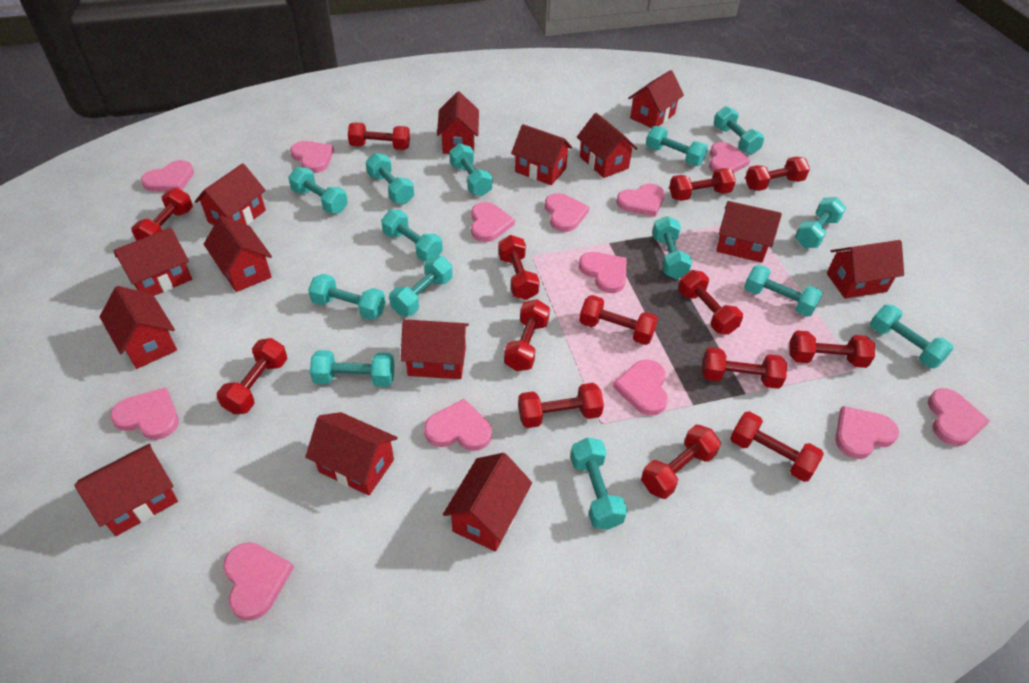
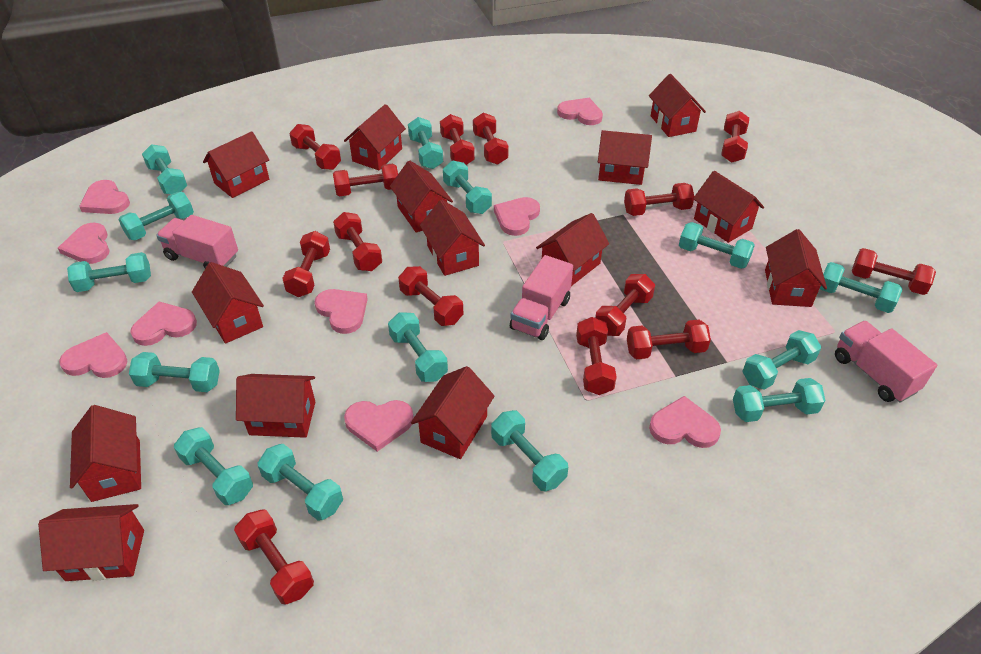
pink heart: 13 -> 9
pink truck: 0 -> 3

